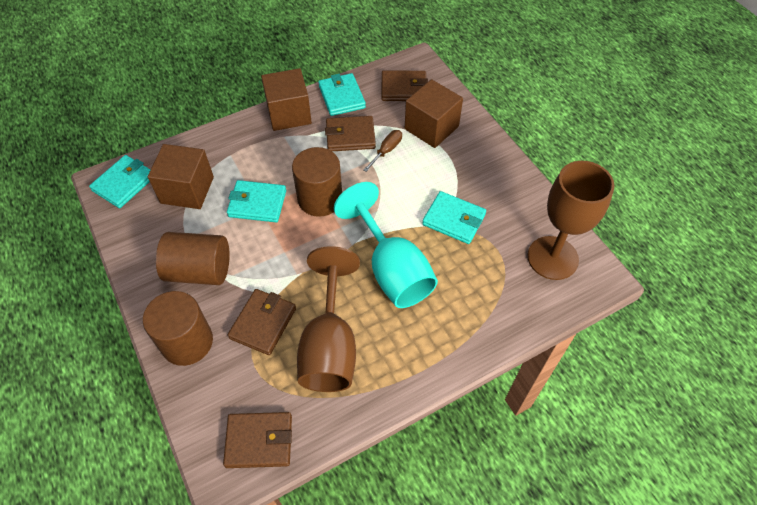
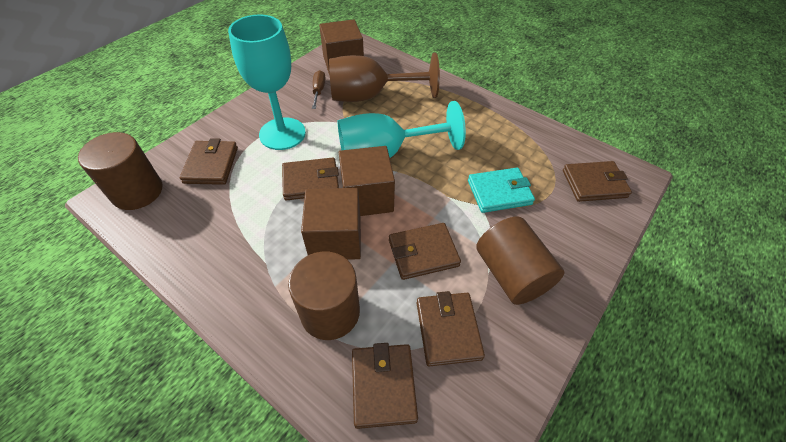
brown goblet: 2 -> 1
brown wallet: 4 -> 6
turquoise goblet: 1 -> 2
turquoise wallet: 4 -> 1

